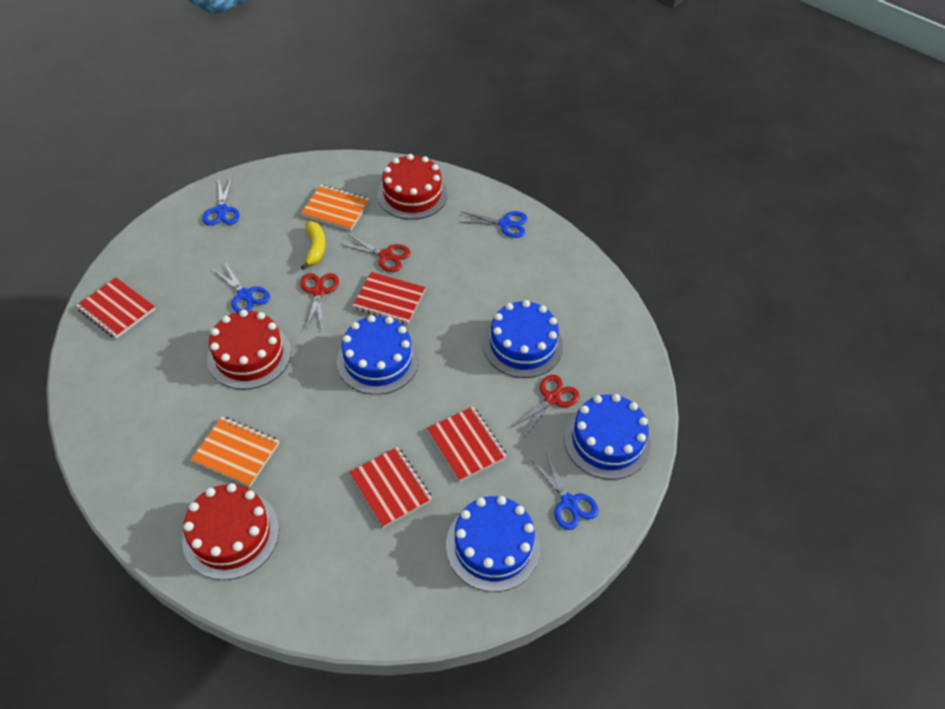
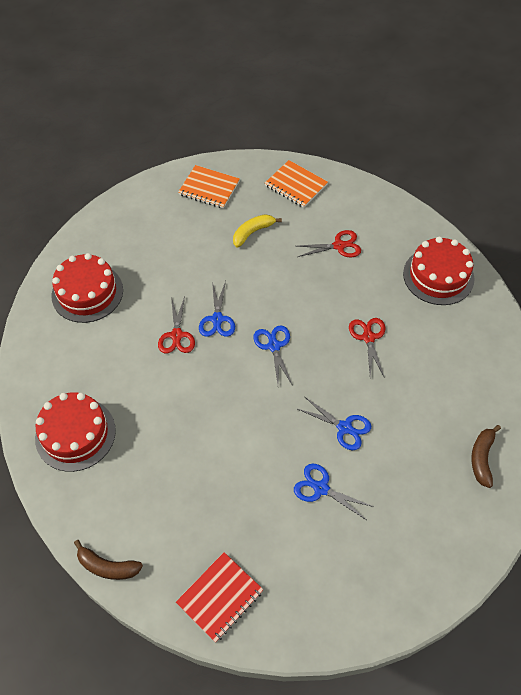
blue cake: 4 -> 0
brown banana: 0 -> 2
red notebook: 4 -> 1

